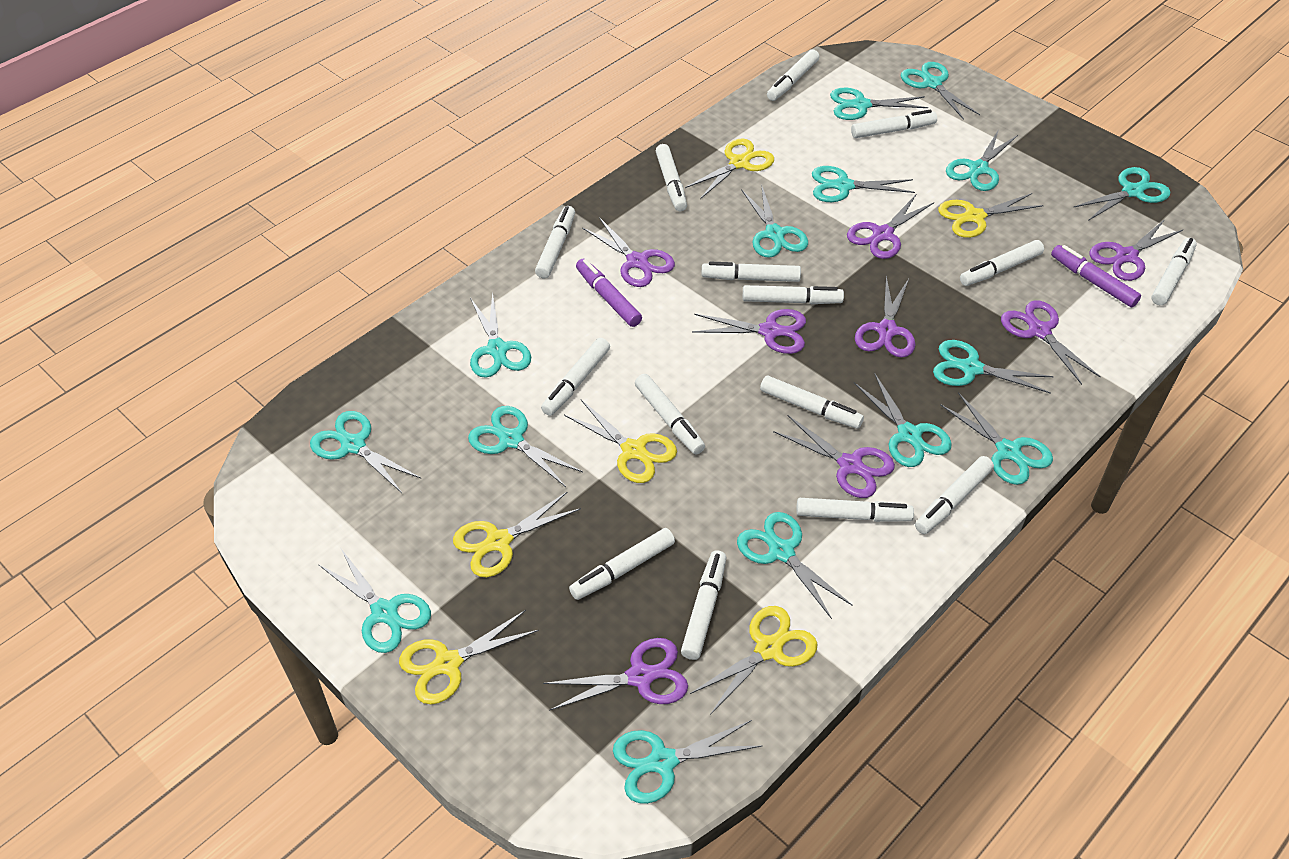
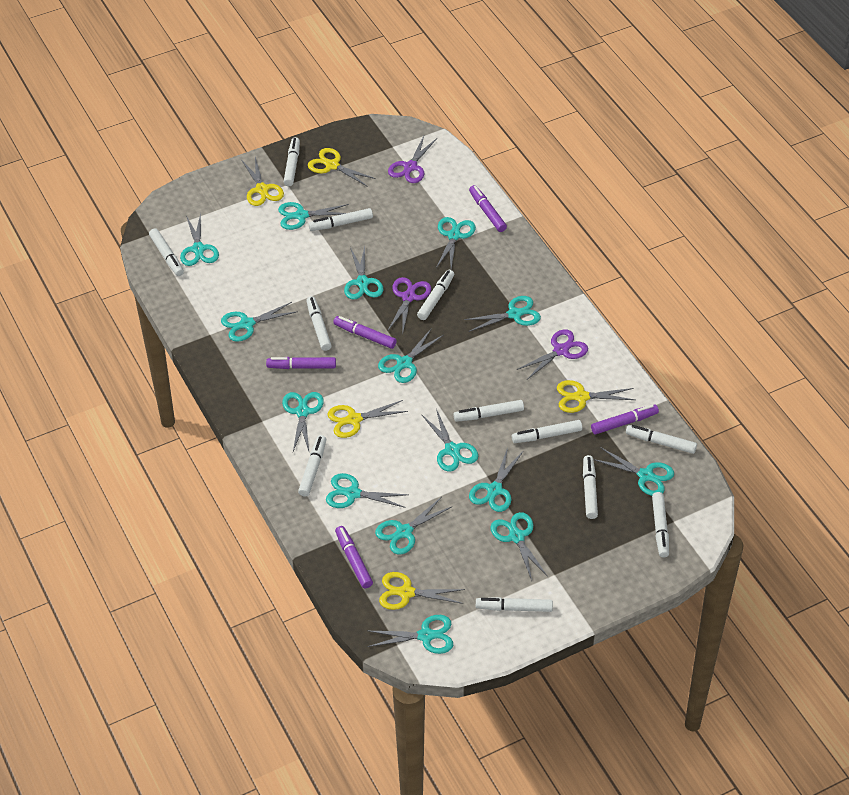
purple marker: 2 -> 5
purple scissors: 8 -> 3
white marker: 15 -> 12
yellow scissors: 6 -> 5

